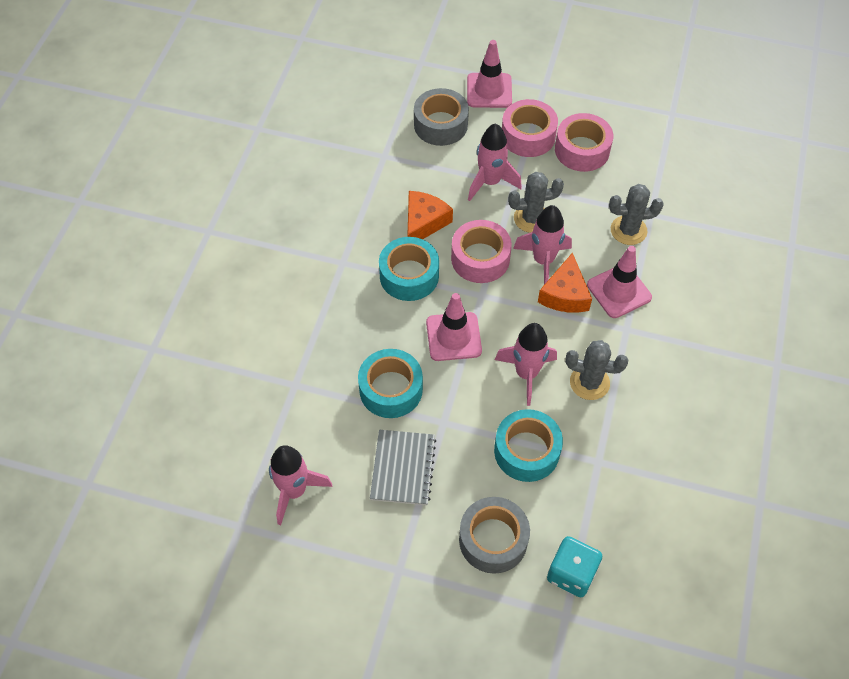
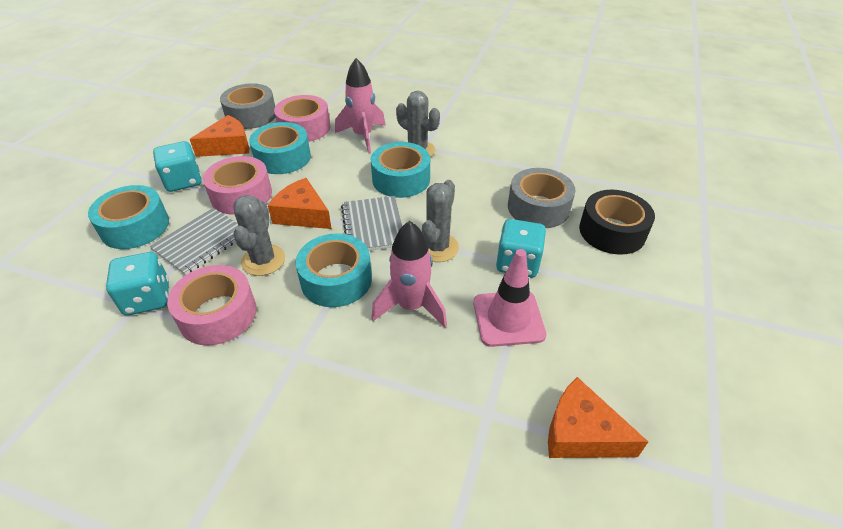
black tape: 0 -> 1
grey notebook: 1 -> 2
orange cheese: 2 -> 3
pink rocket: 4 -> 2
pink traffic cone: 3 -> 1
turquoise dice: 1 -> 3
turquoise tape: 3 -> 4

